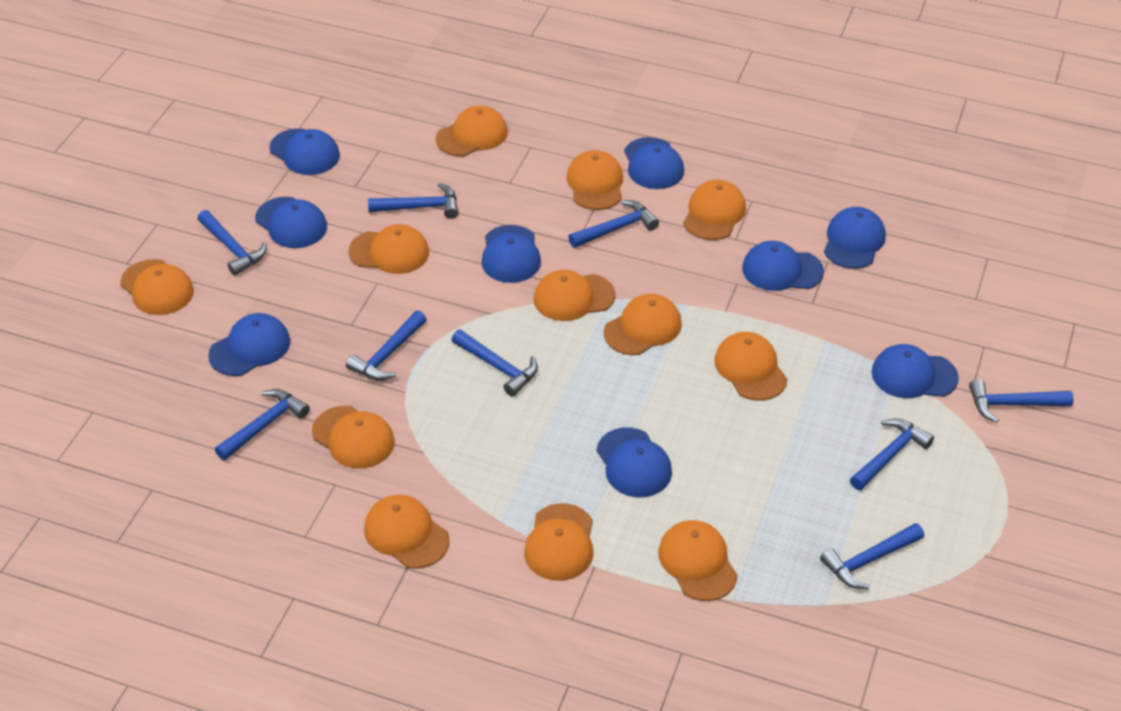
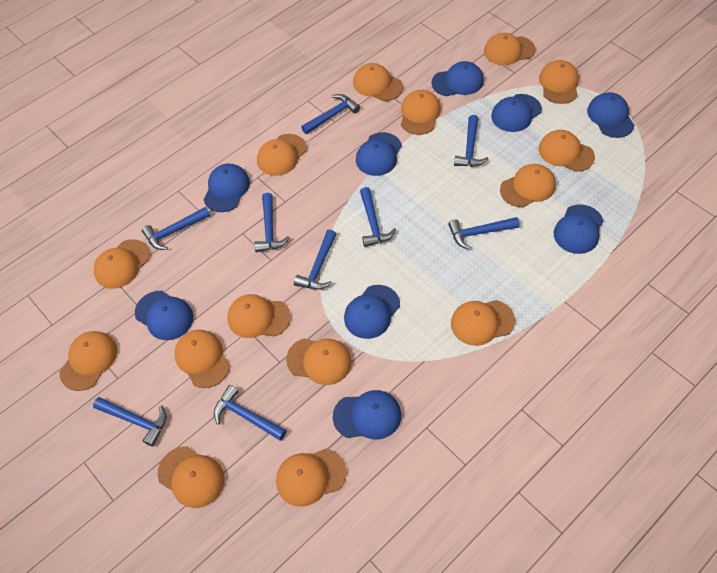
orange cap: 12 -> 15

